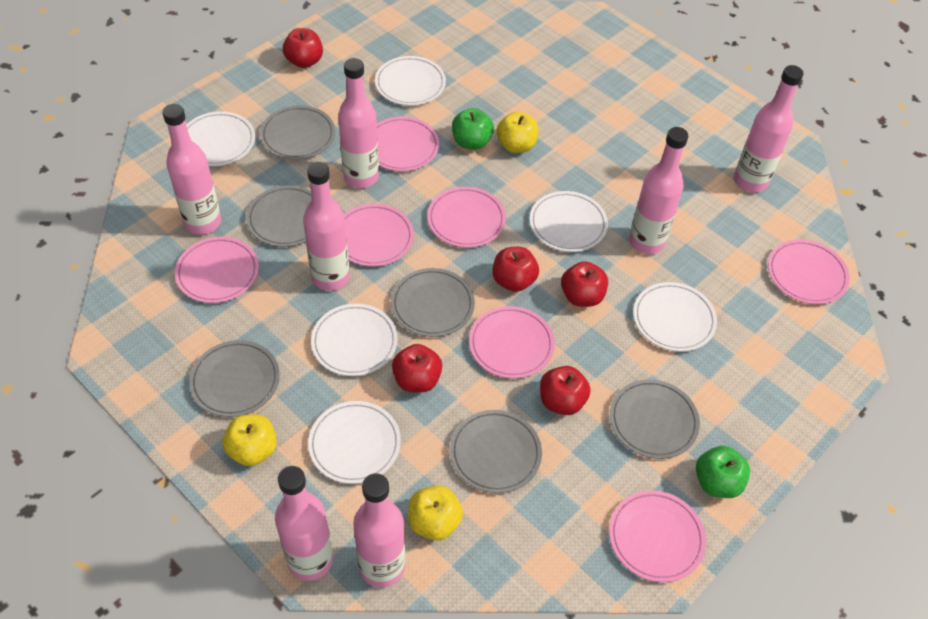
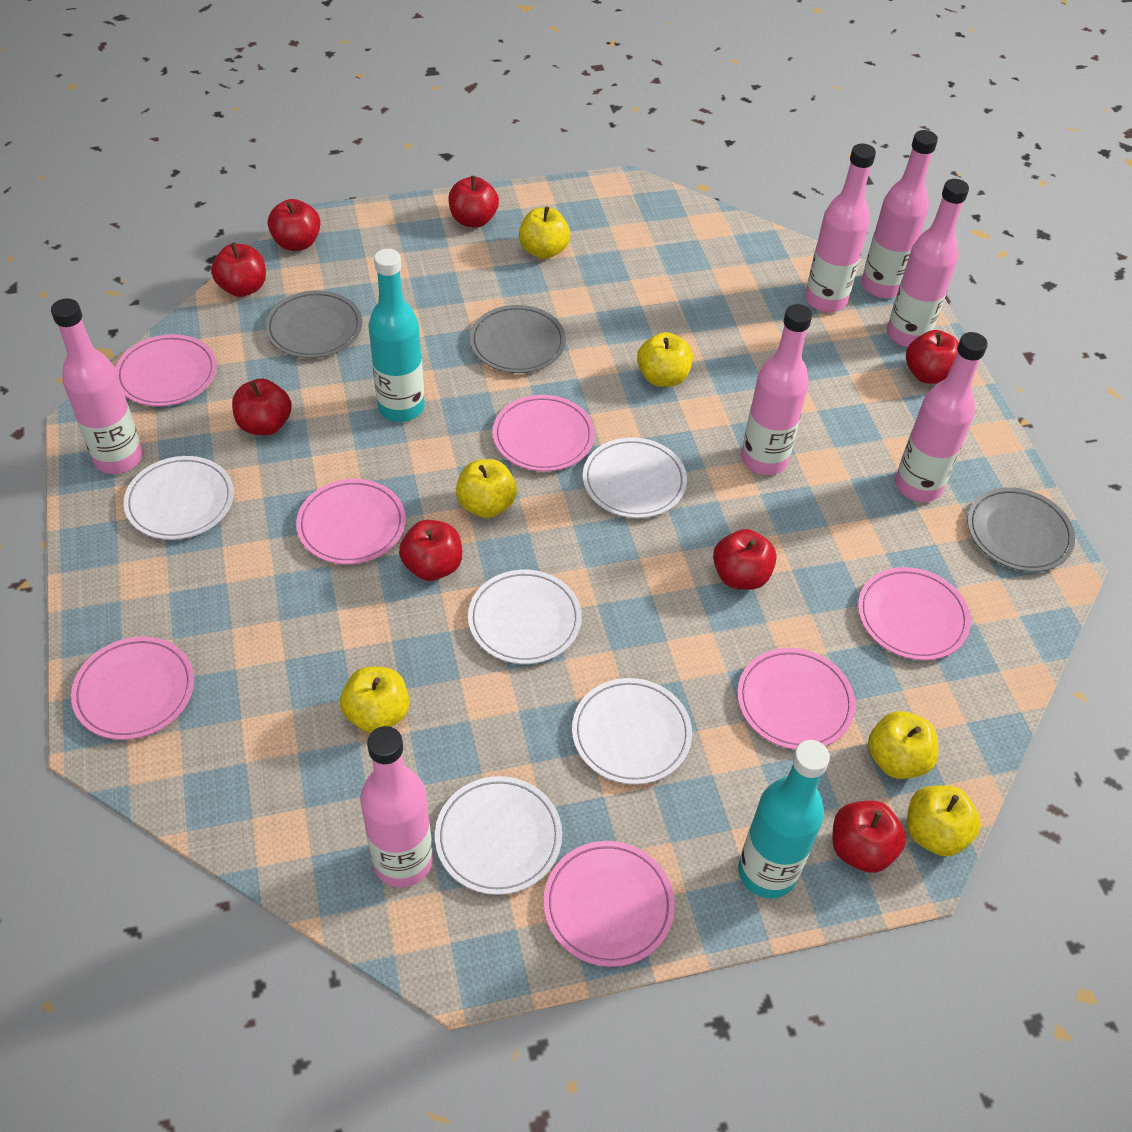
green apple: 2 -> 0
grey plate: 6 -> 3
red apple: 5 -> 8
turquoise bottle: 0 -> 2
white plate: 6 -> 5
yellow apple: 3 -> 6

